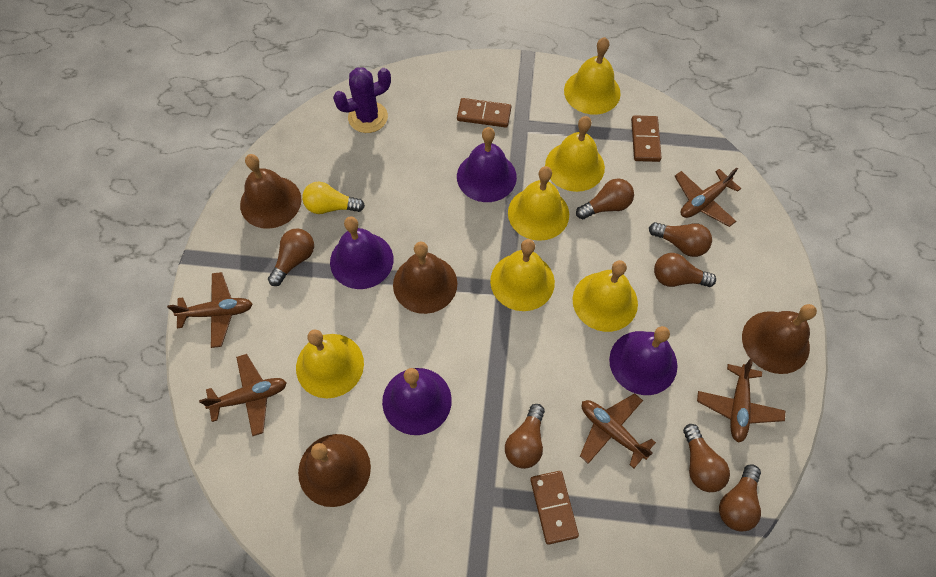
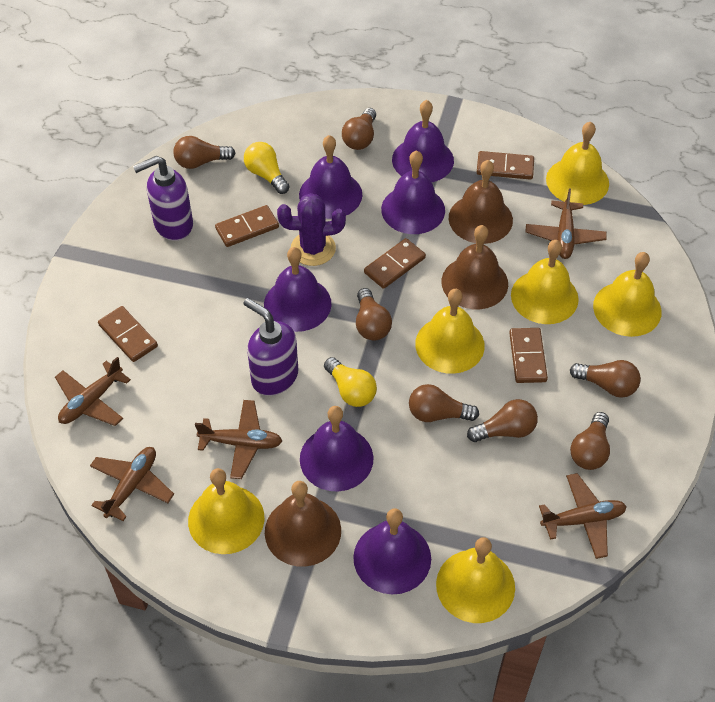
brown bell: 4 -> 3
brown domino: 3 -> 5
purple bell: 4 -> 6
purple soap dispenser: 0 -> 2
yellow light bulb: 1 -> 2

